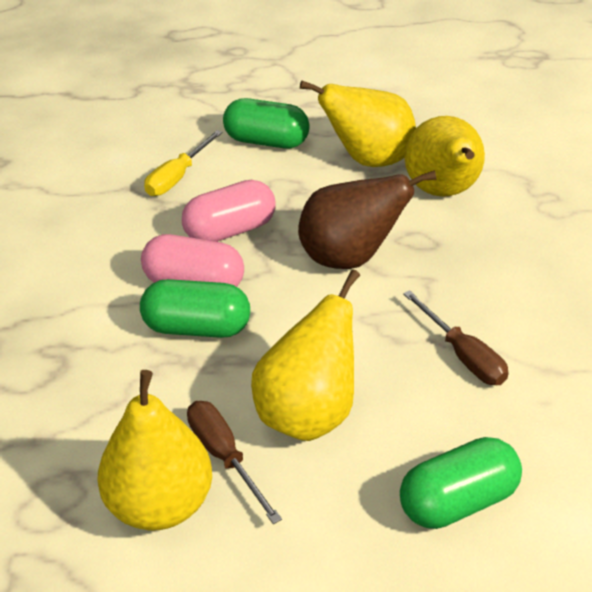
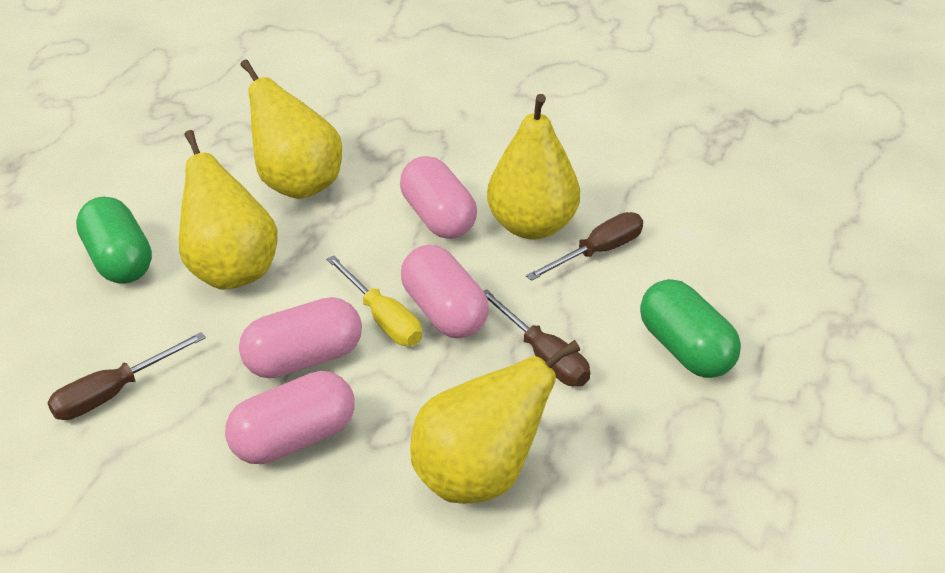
brown pear: 1 -> 0
brown screwdriver: 2 -> 3
green capsule: 3 -> 2
pink capsule: 2 -> 4

